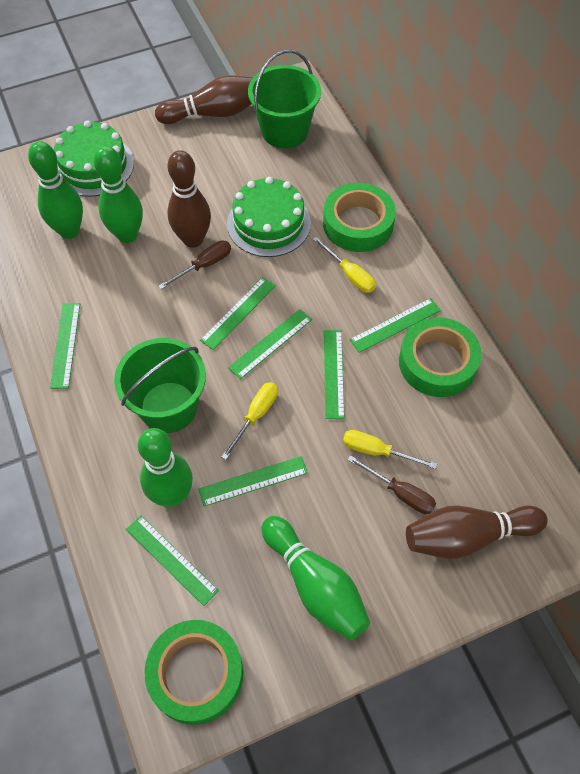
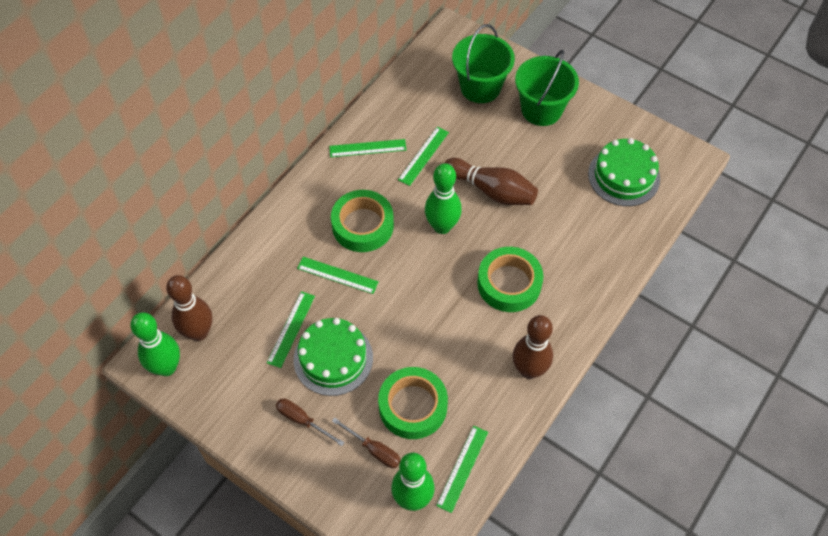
green bowling pin: 4 -> 3
green ruler: 7 -> 5
yellow screwdriver: 3 -> 0

